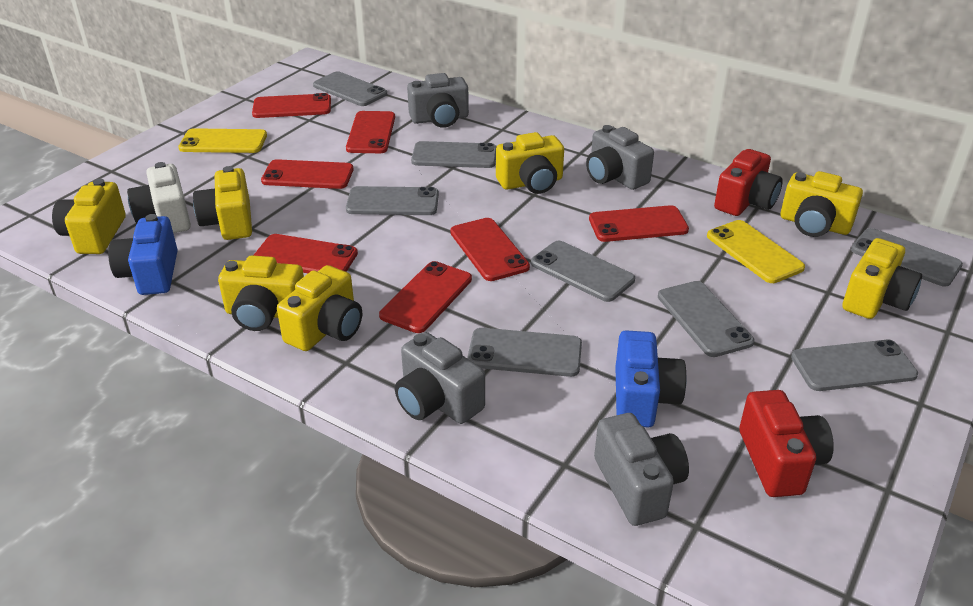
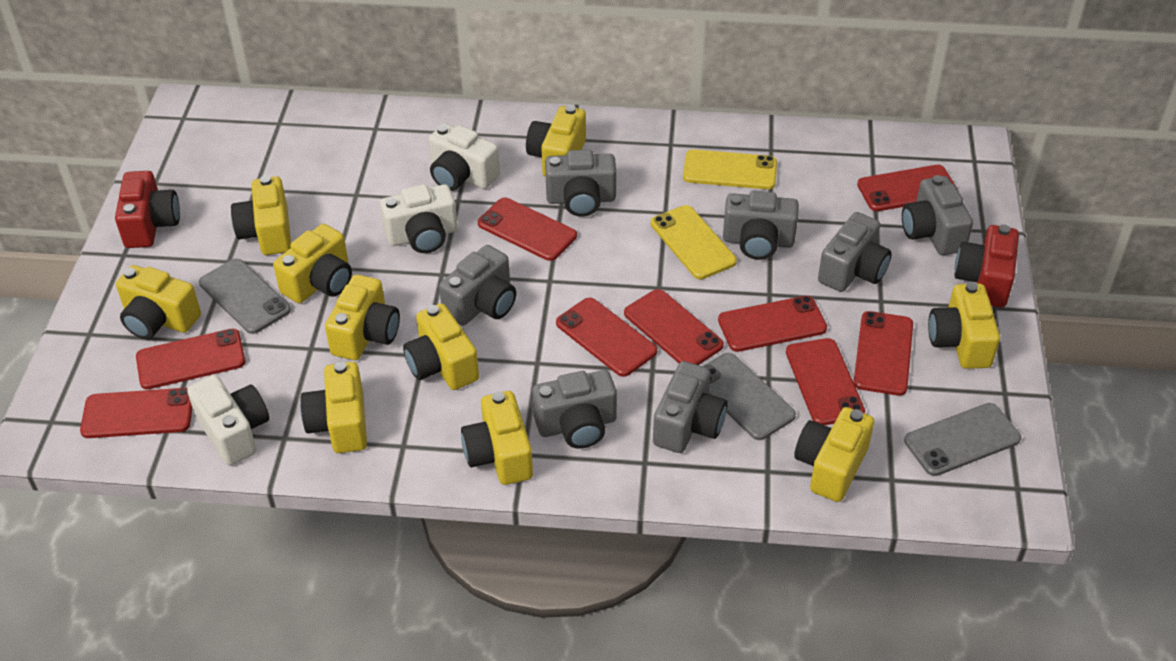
blue camera: 2 -> 0
grey camera: 4 -> 7
grey phone: 8 -> 3
red phone: 7 -> 9
white camera: 1 -> 3
yellow camera: 7 -> 10

